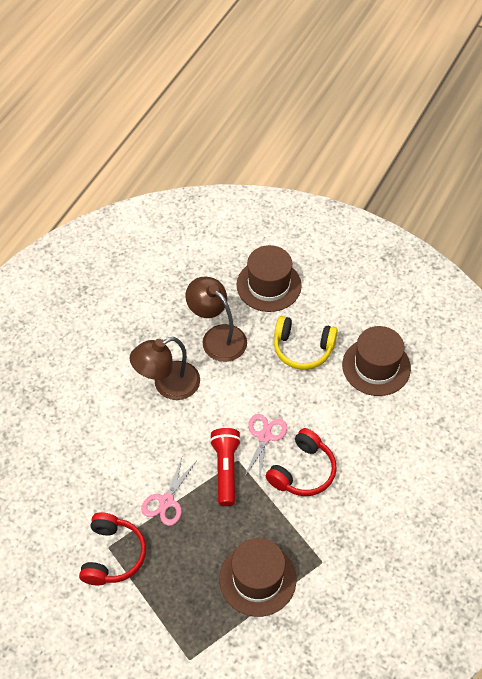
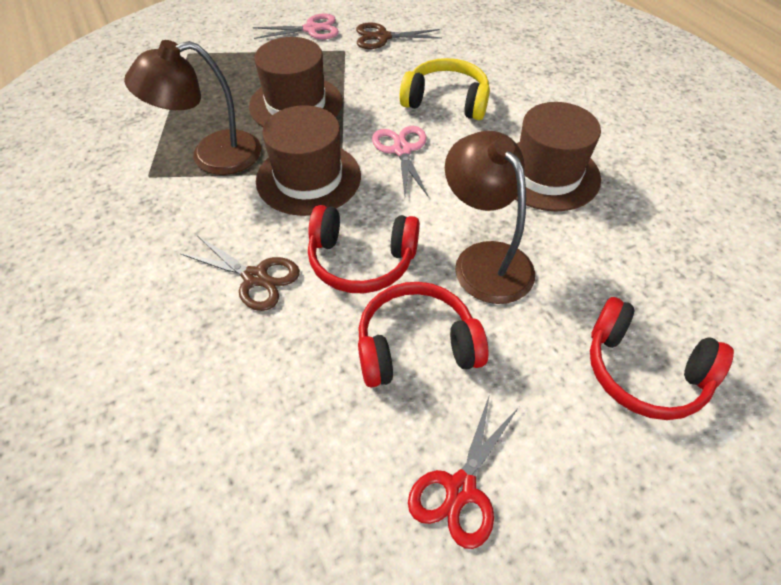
brown scissors: 0 -> 2
red flashlight: 1 -> 0
red headphones: 2 -> 3
red scissors: 0 -> 1

